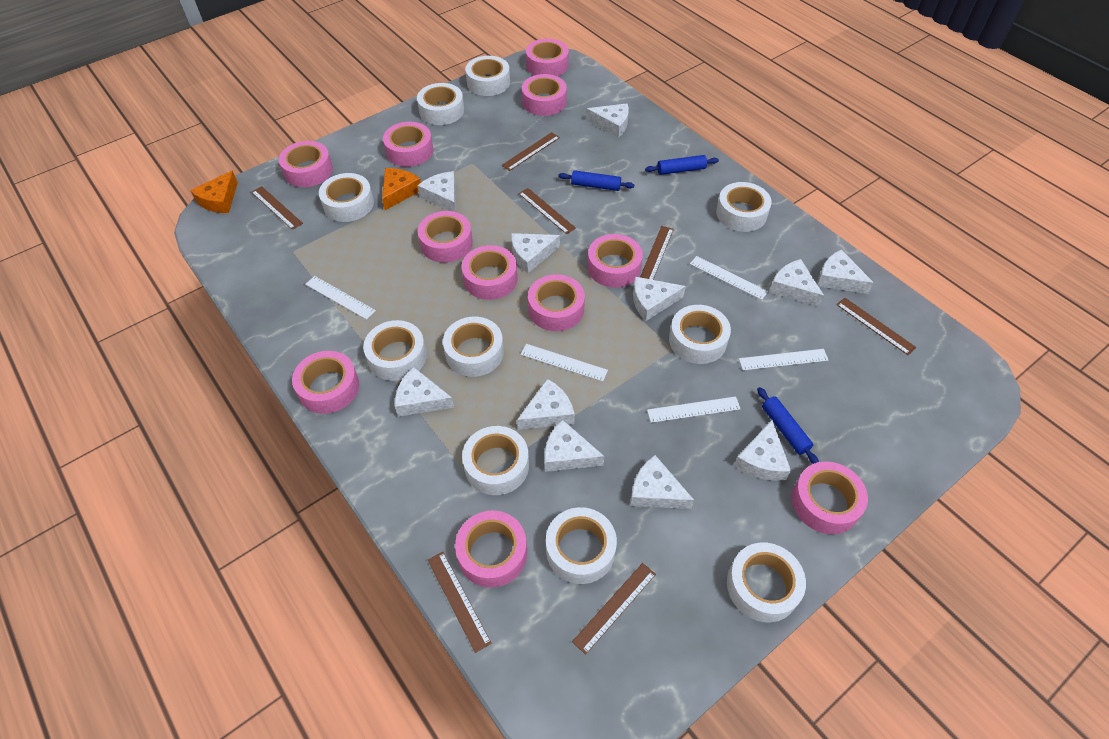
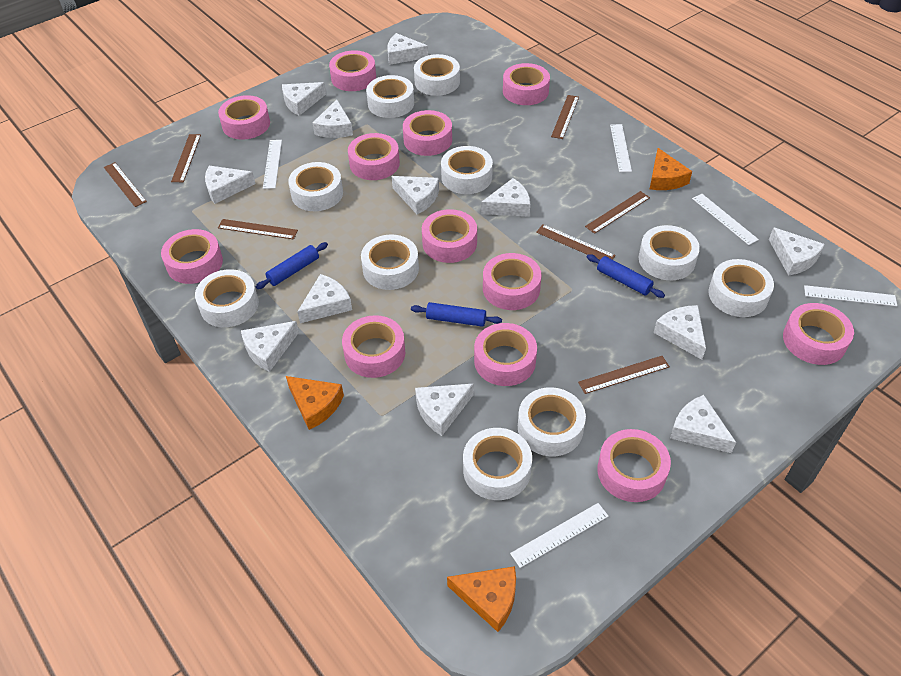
orange cheese: 2 -> 3
pink tape: 11 -> 12
white cheese: 11 -> 12

